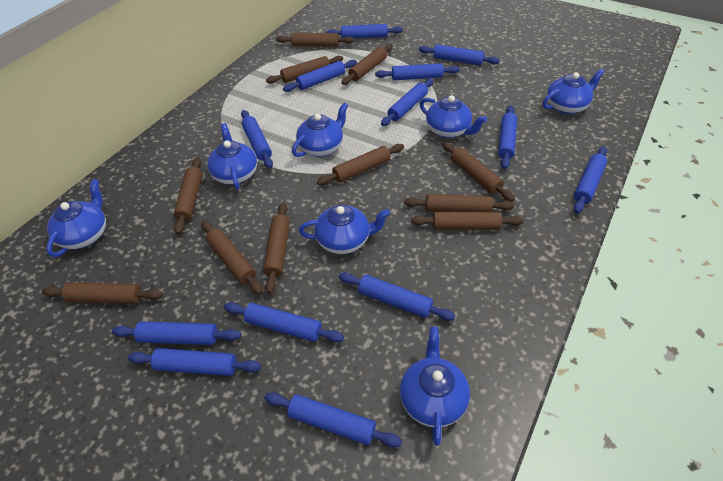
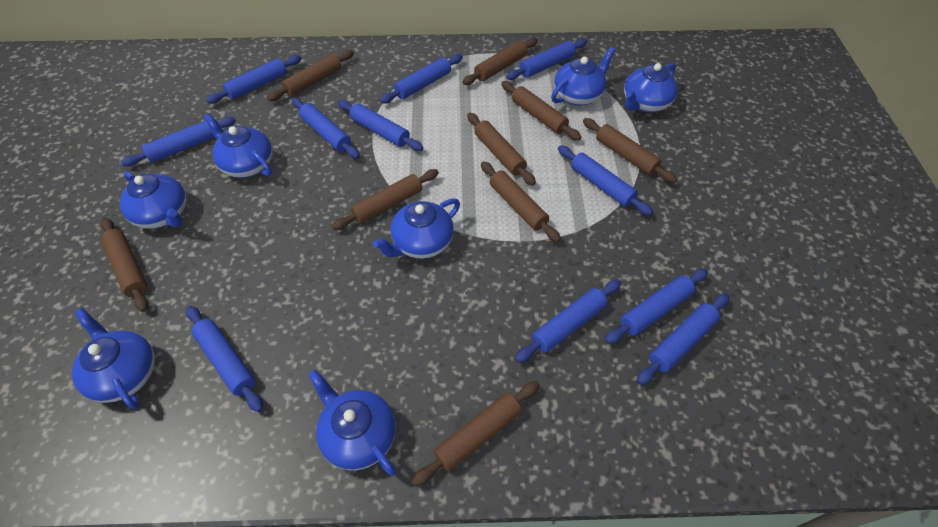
blue rolling pin: 13 -> 11
brown rolling pin: 11 -> 9

